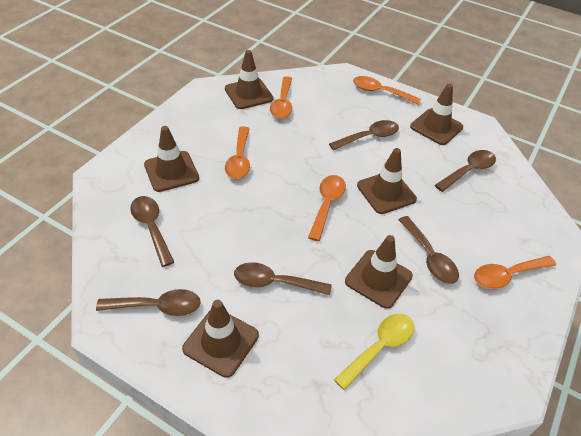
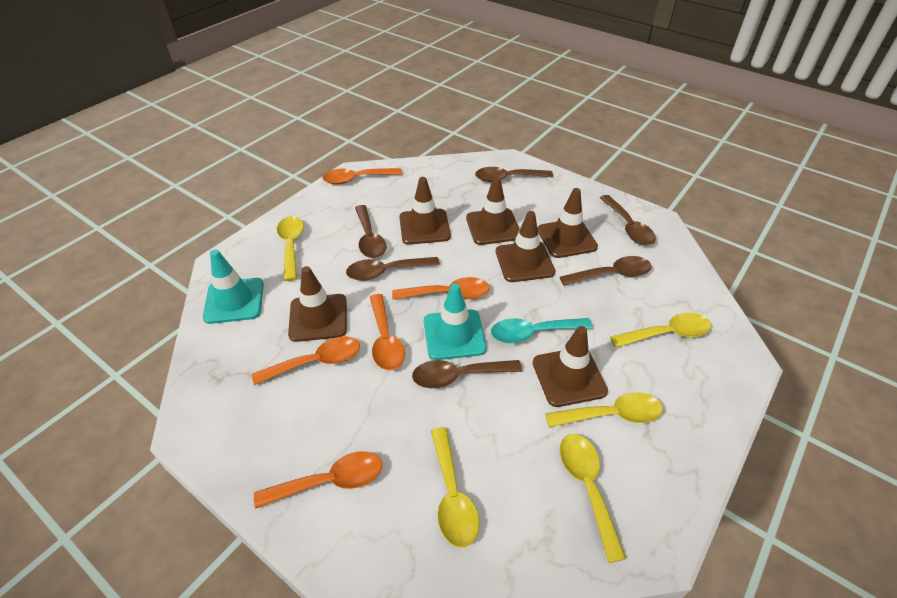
turquoise spoon: 0 -> 1
turquoise traffic cone: 0 -> 2
yellow spoon: 1 -> 5

